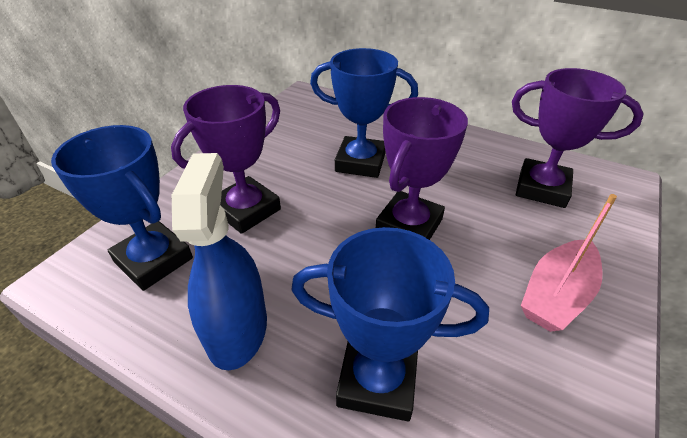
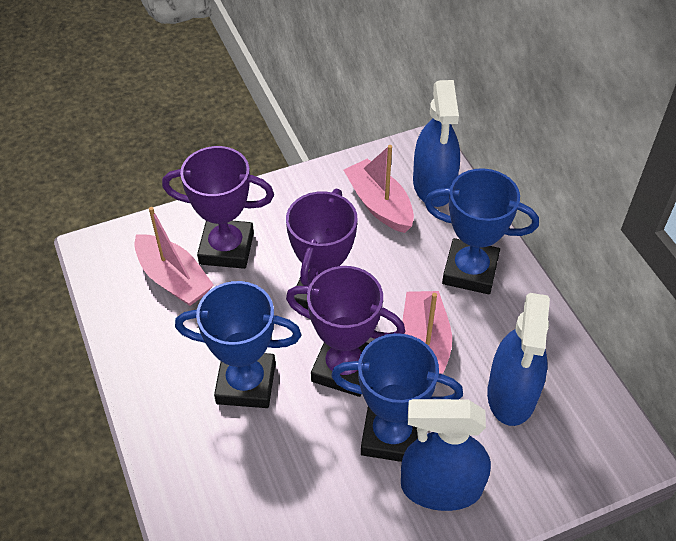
blue spray bottle: 1 -> 3
pink boat: 1 -> 3

